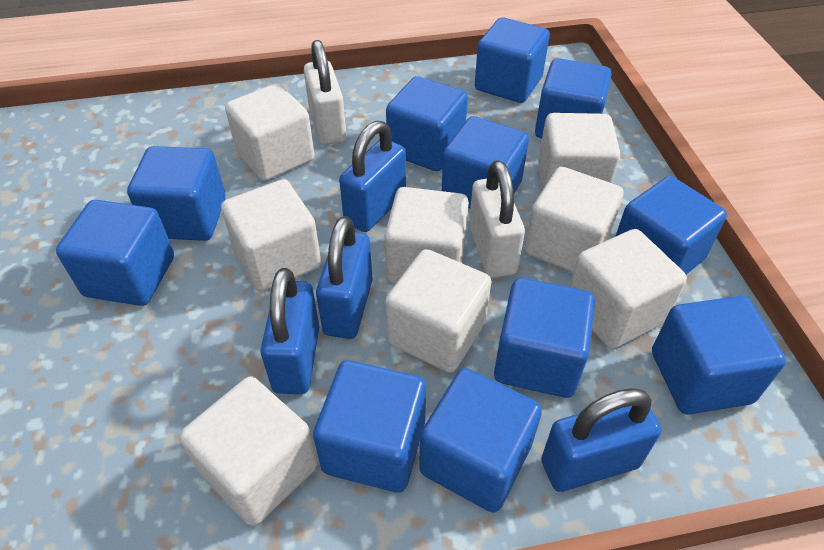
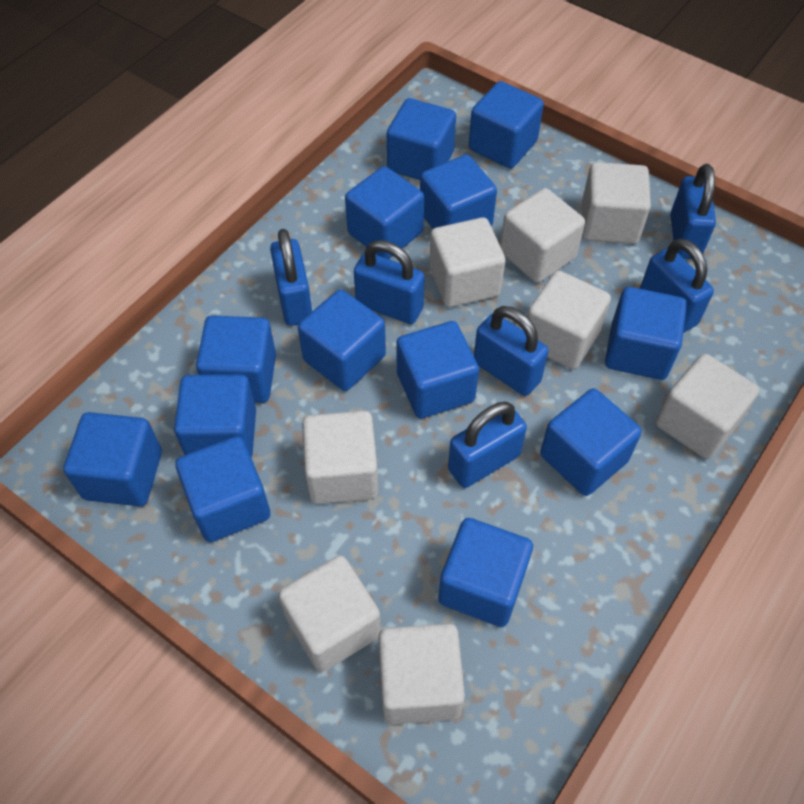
blue cube: 11 -> 13
blue padlock: 4 -> 6
white padlock: 2 -> 0

